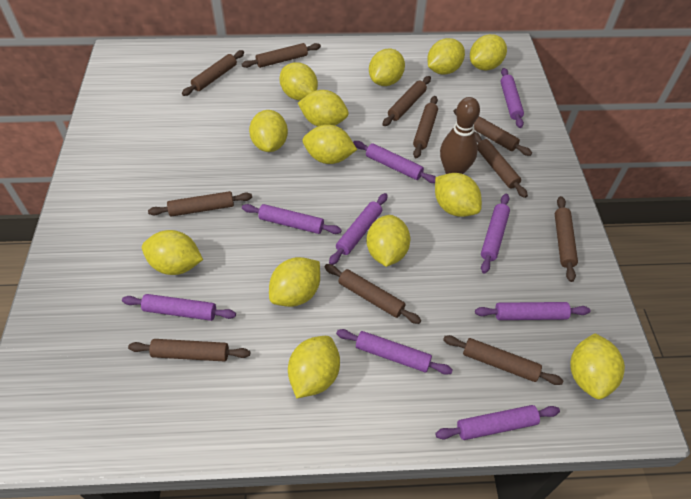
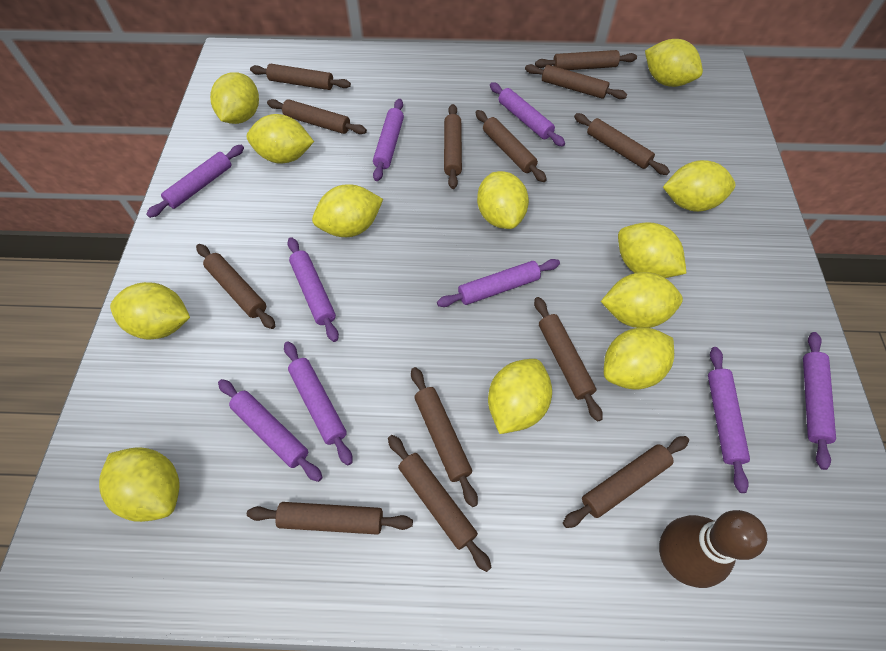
brown rolling pin: 11 -> 13
yellow lemon: 13 -> 12

